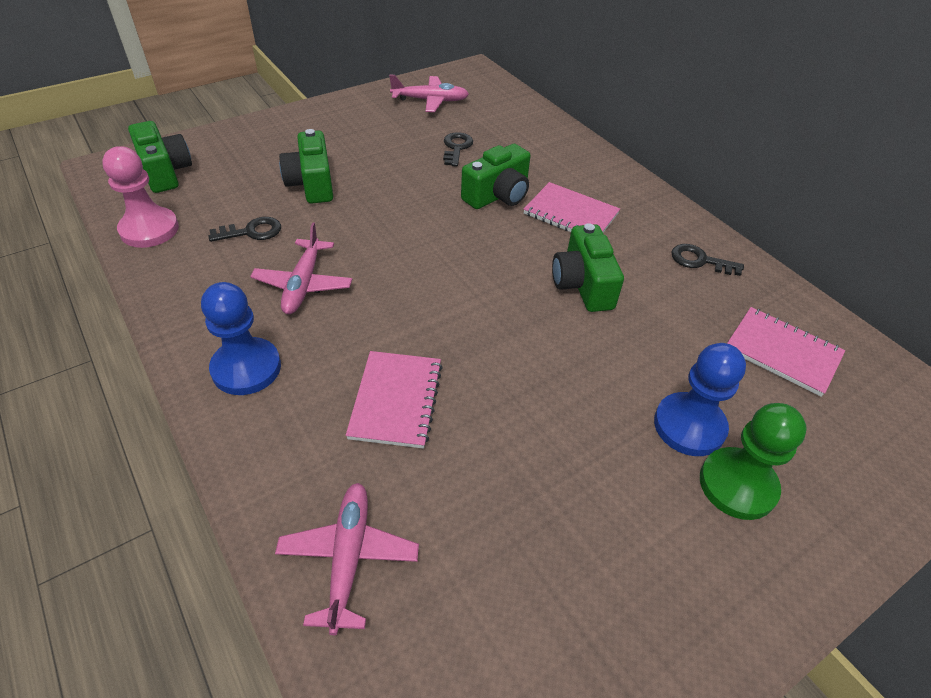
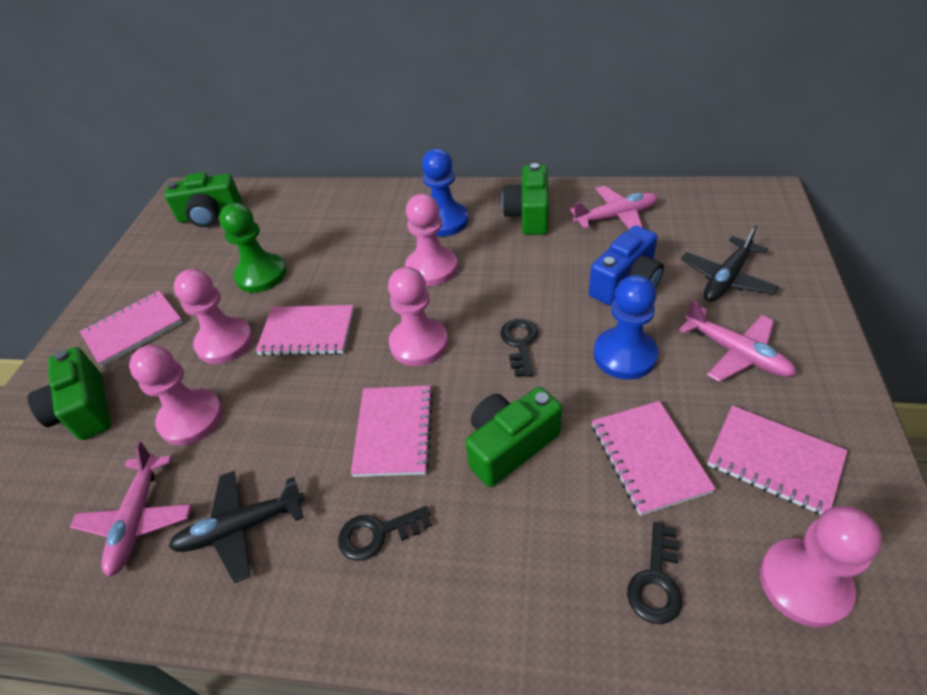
black plane: 0 -> 2
blue camera: 0 -> 1
pink notebook: 3 -> 5
pink pawn: 1 -> 5

